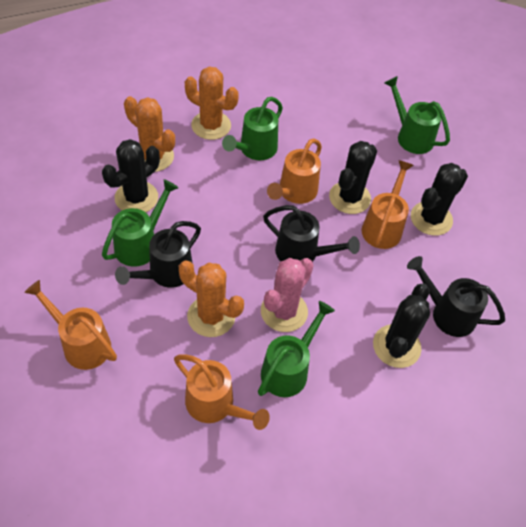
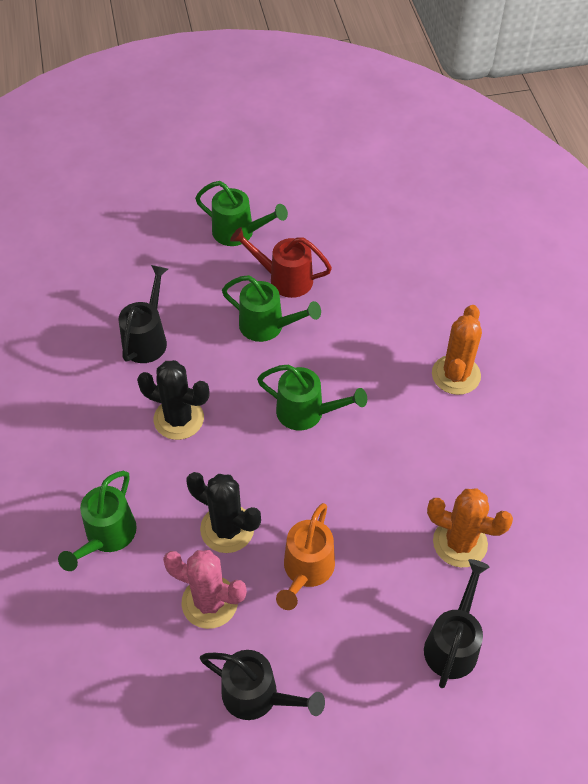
black cactus: 4 -> 2
orange cactus: 3 -> 2
orange watering can: 4 -> 1
red watering can: 0 -> 1

